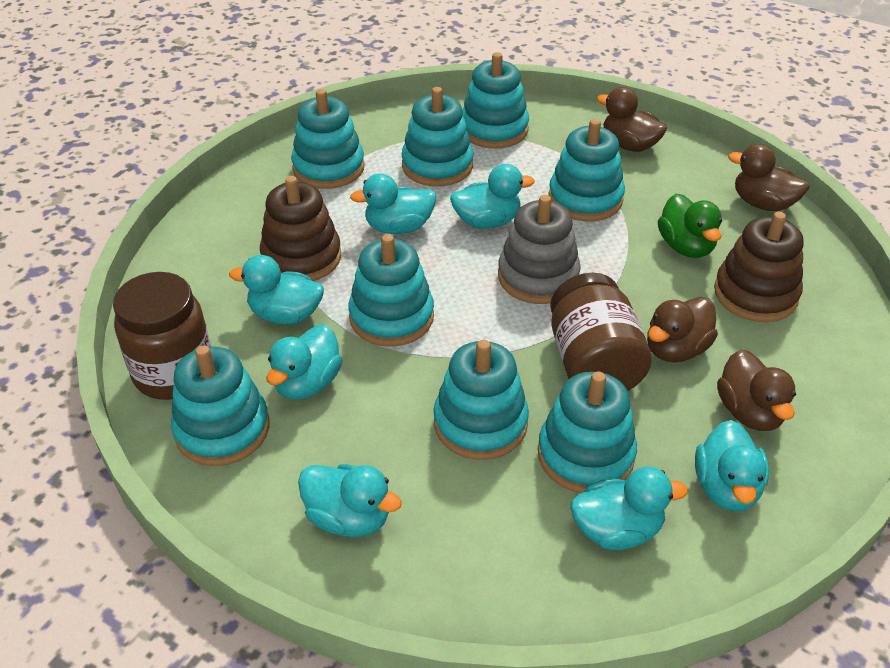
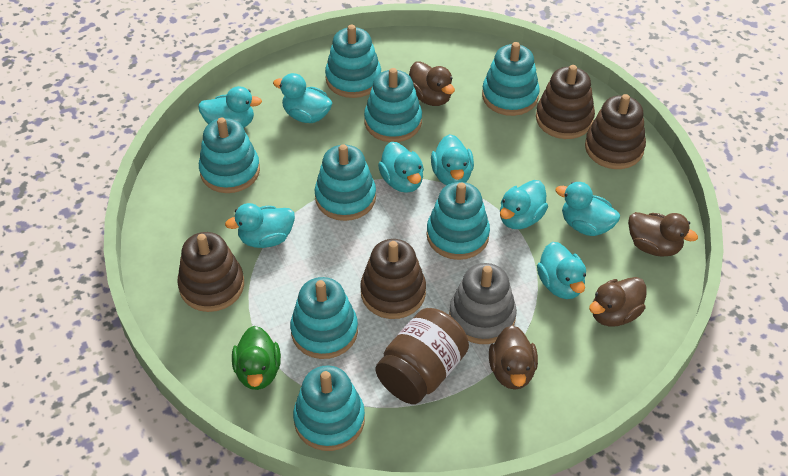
brown jar: 2 -> 1
brown stacking toy: 2 -> 4
turquoise duck: 7 -> 8

